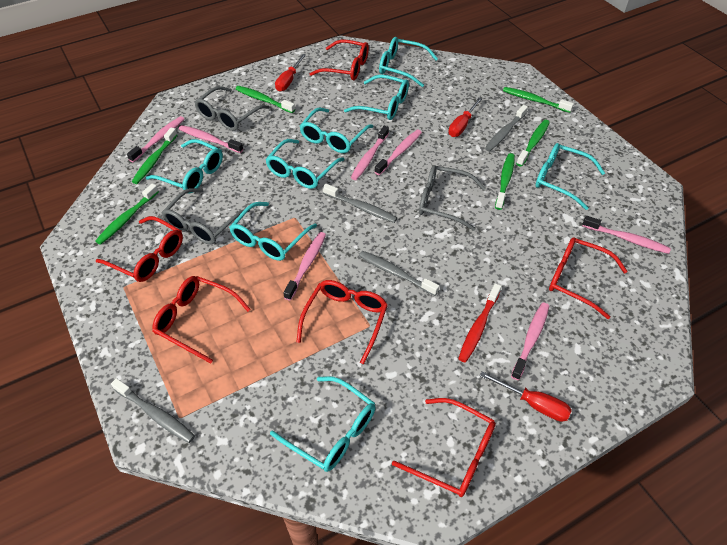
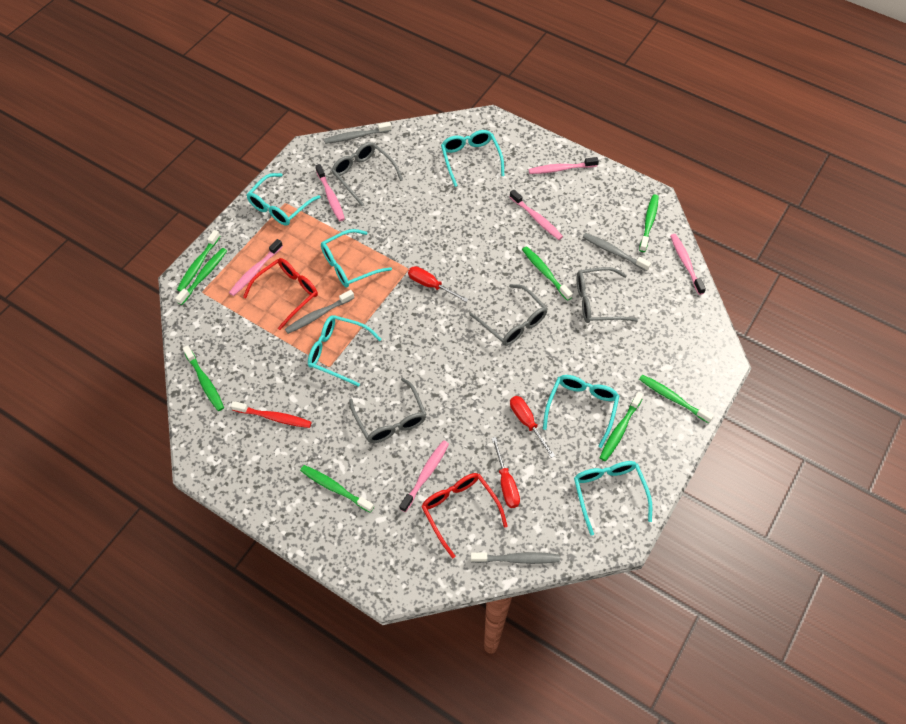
green toothbrush: 6 -> 8
grey glasses: 3 -> 4
pink toothbrush: 7 -> 6
red glasses: 6 -> 2
turquoise glasses: 8 -> 6

